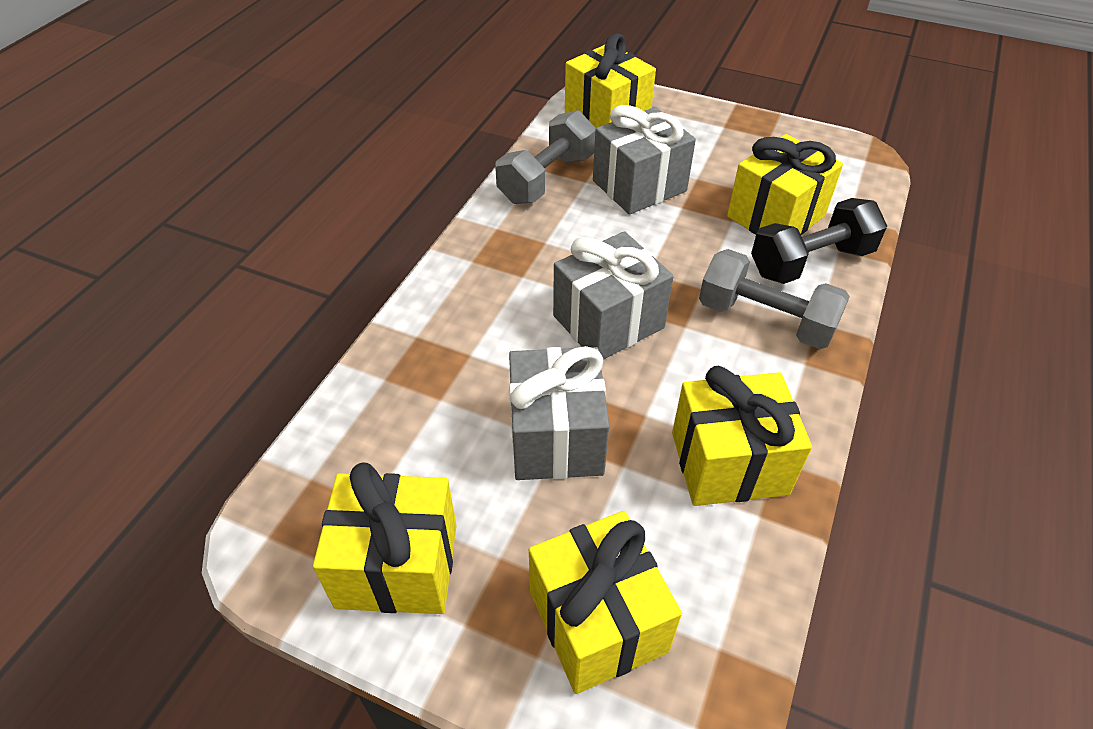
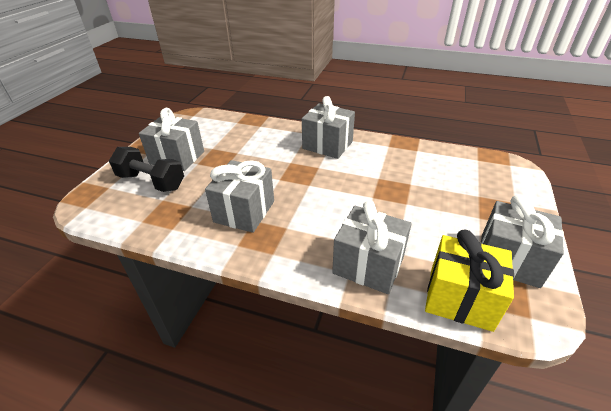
grey dumbbell: 2 -> 0
grey gift: 3 -> 5
yellow gift: 5 -> 1

